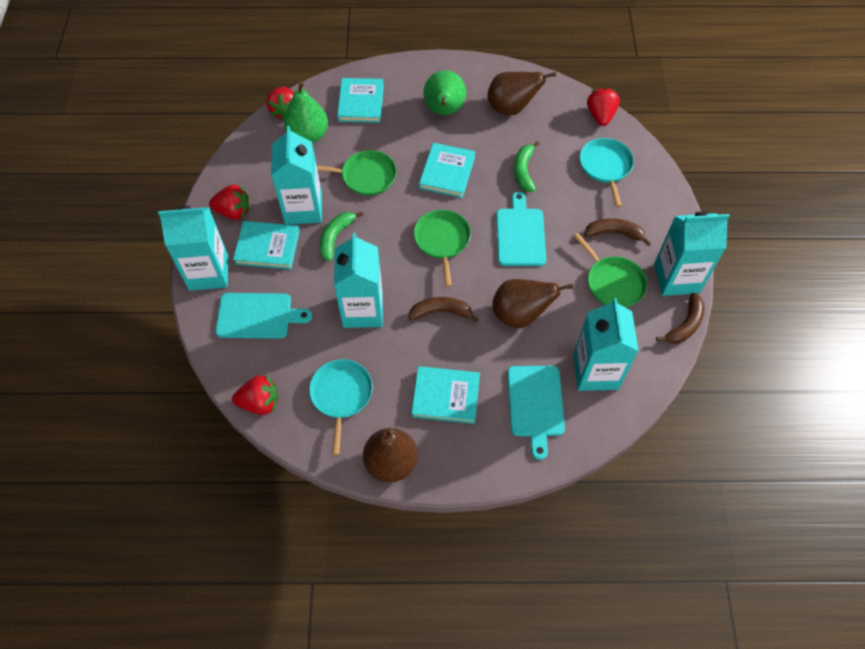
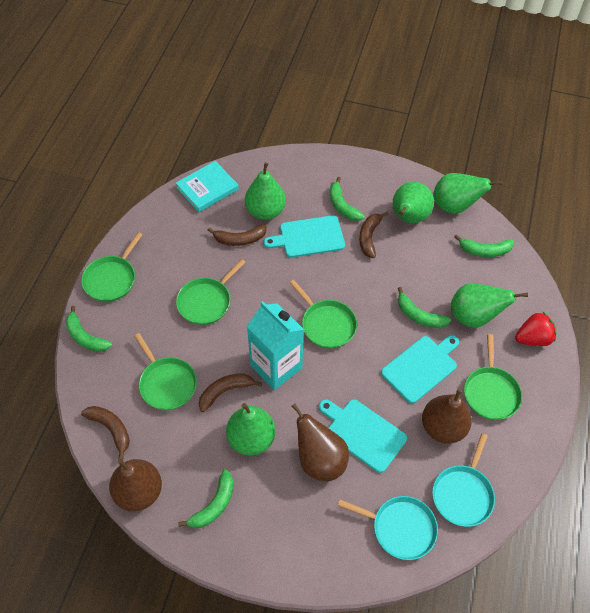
brown banana: 3 -> 4
green banana: 2 -> 5
green pan: 3 -> 5
green pear: 2 -> 5
red strawberry: 4 -> 1
turquoise book: 4 -> 1
turquoise carton: 5 -> 1

